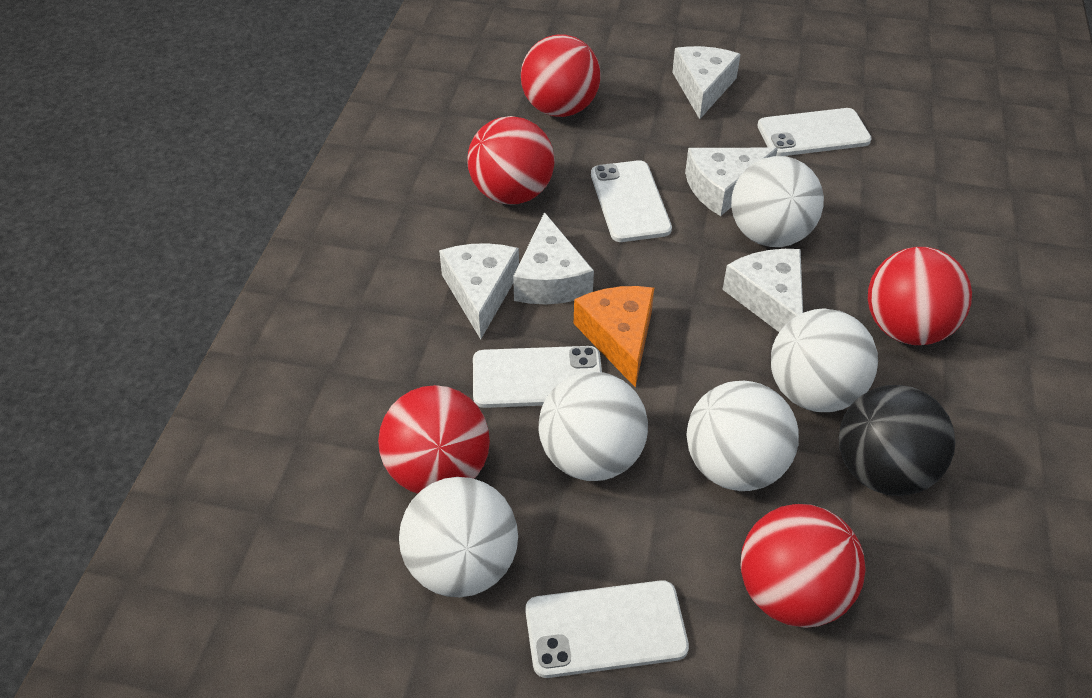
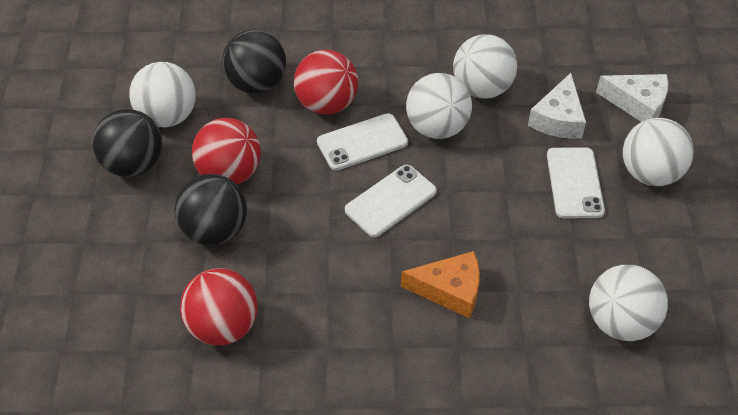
black ball: 1 -> 3
red ball: 5 -> 3
white cheese: 5 -> 2
white phone: 4 -> 3

